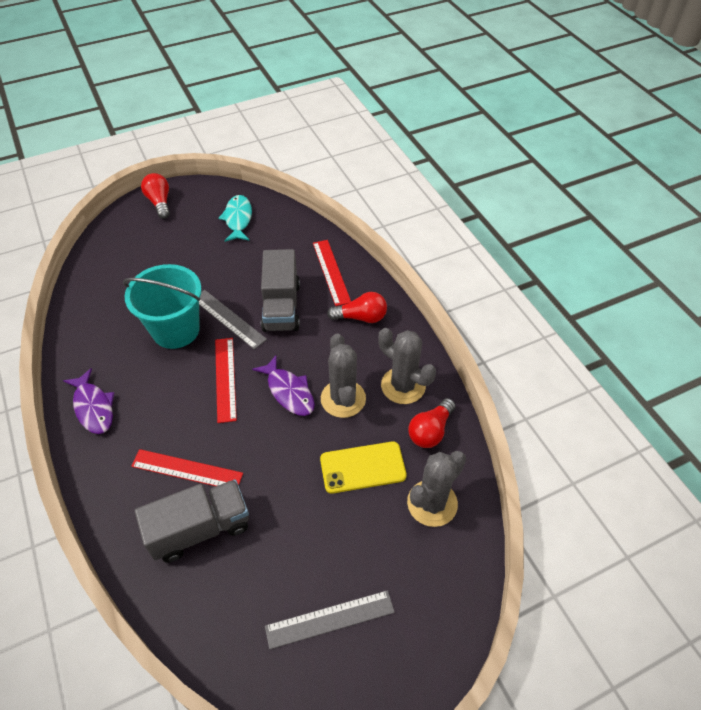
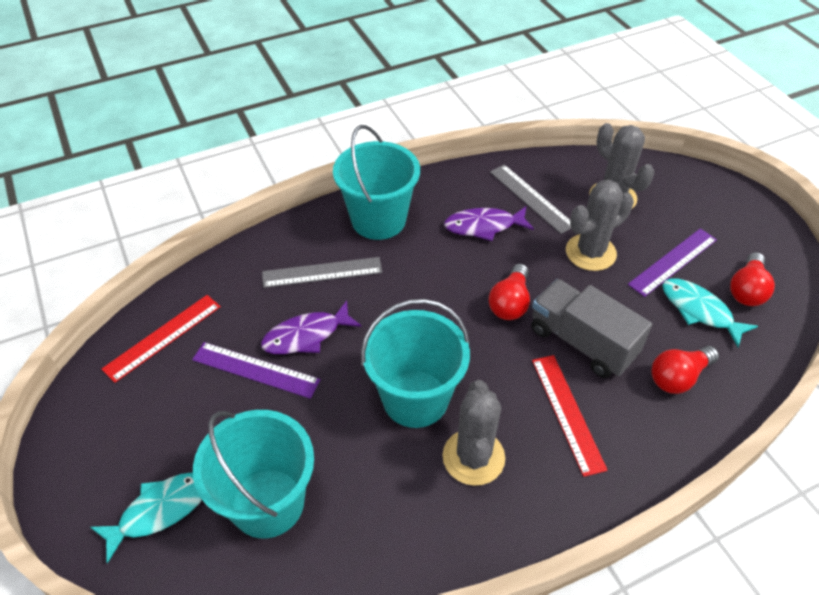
grey truck: 2 -> 1
purple ruler: 0 -> 2
red ruler: 3 -> 2
turquoise bucket: 1 -> 3
turquoise fish: 1 -> 2
yellow phone: 1 -> 0

